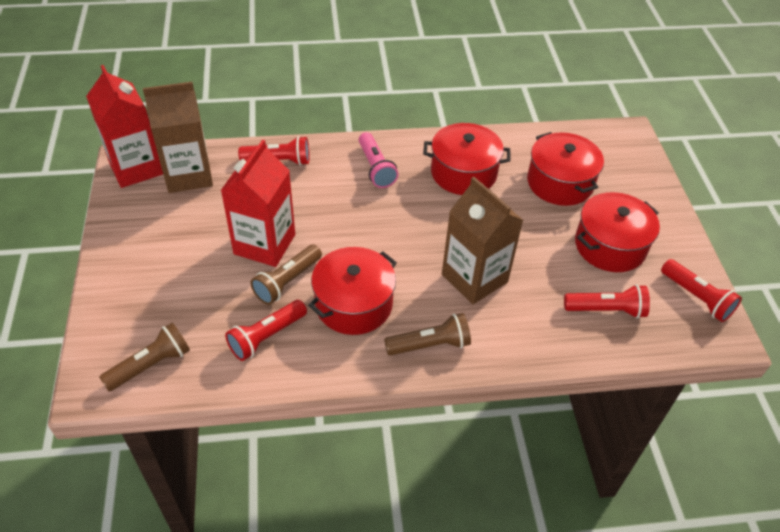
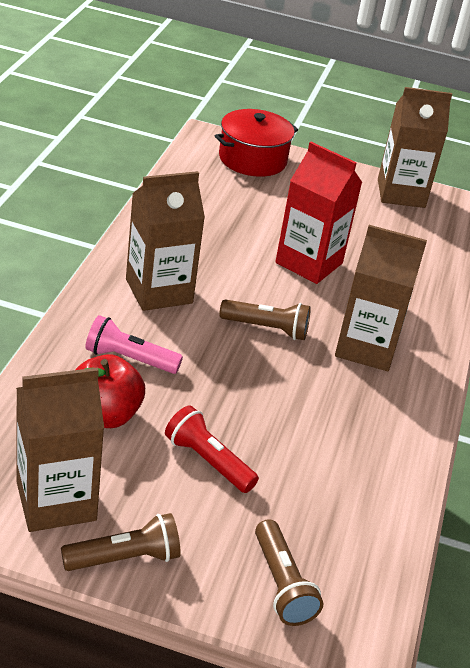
brown carton: 2 -> 4
red apple: 0 -> 1
red carton: 2 -> 1
red flashlight: 4 -> 1
red pot: 4 -> 1

